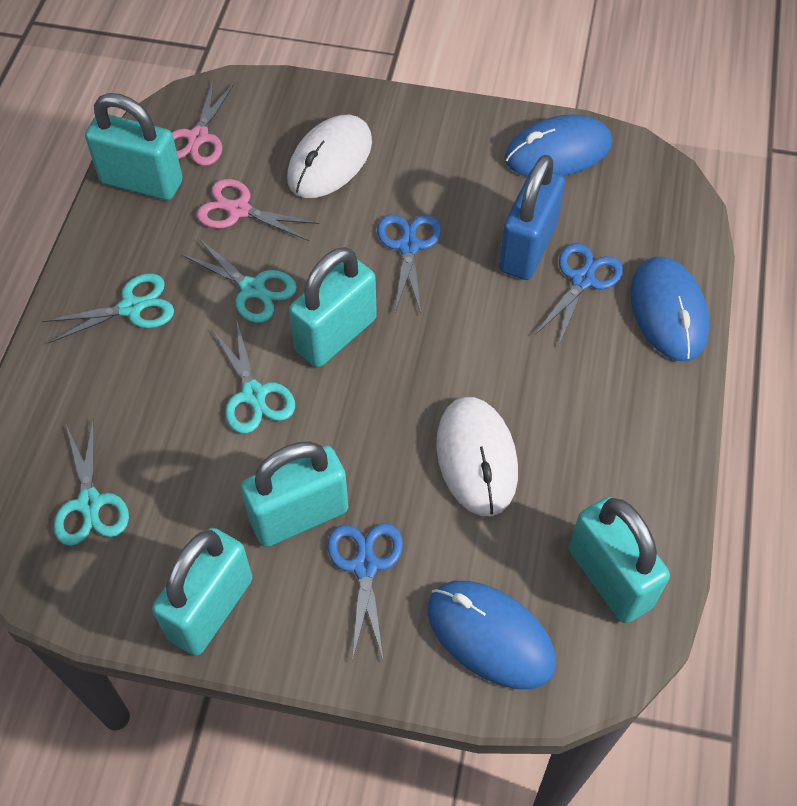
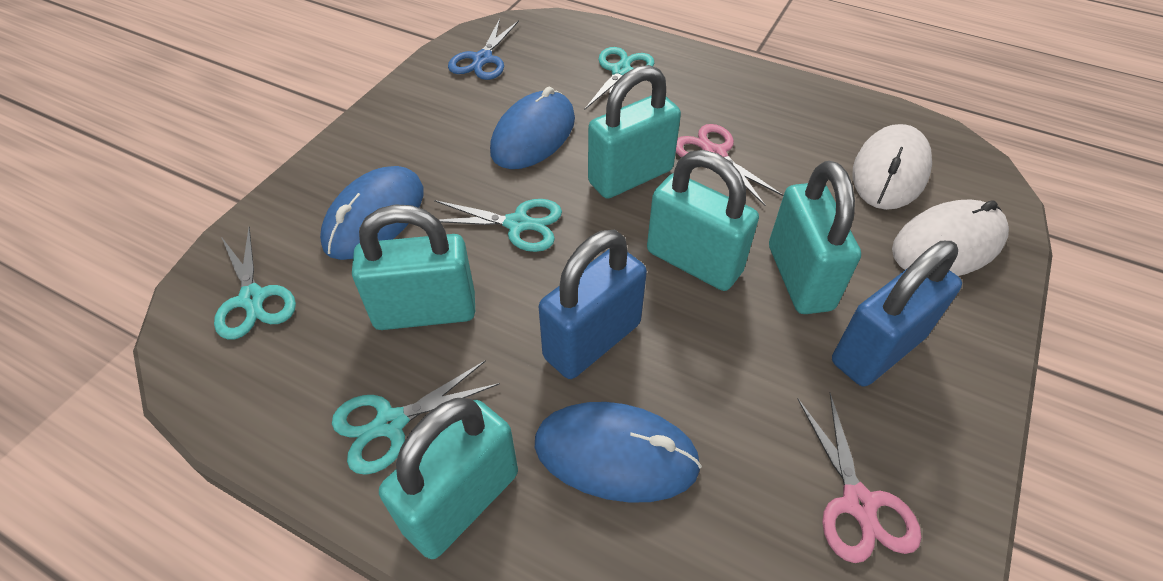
blue padlock: 1 -> 2
blue scissors: 3 -> 1

